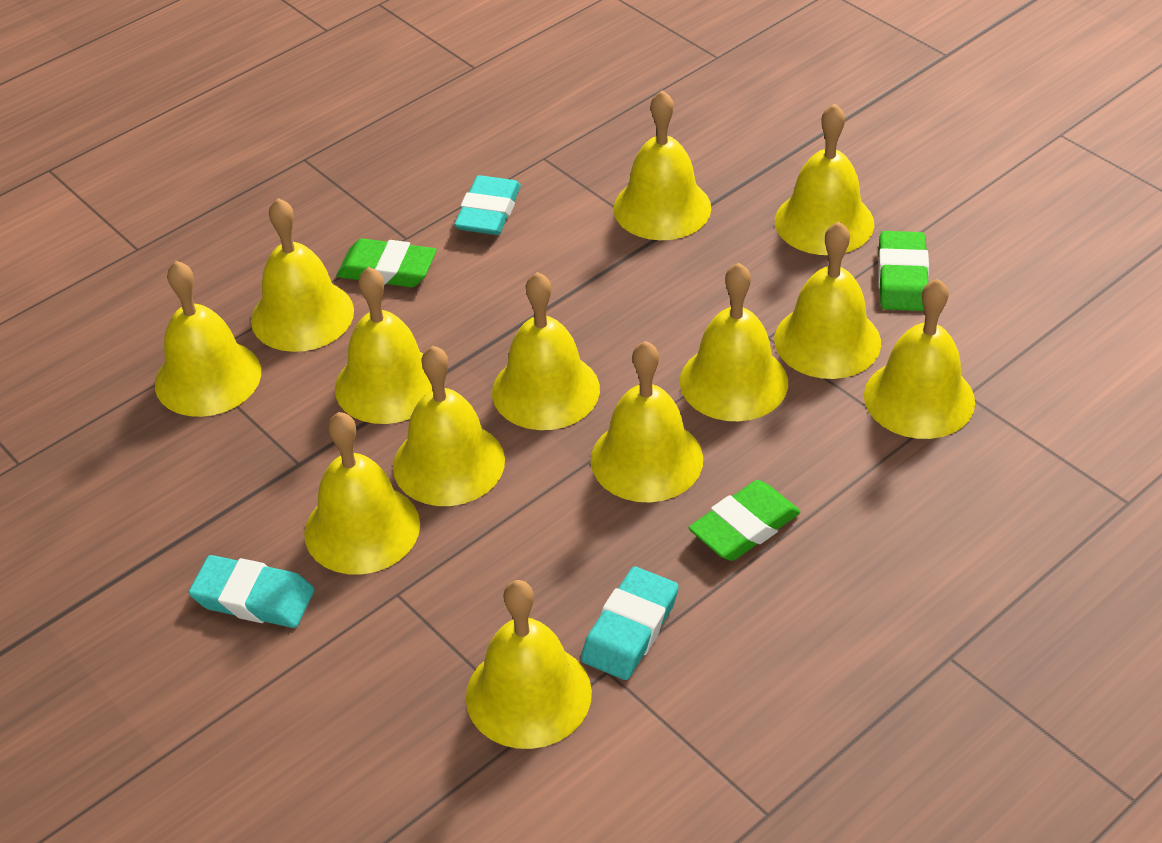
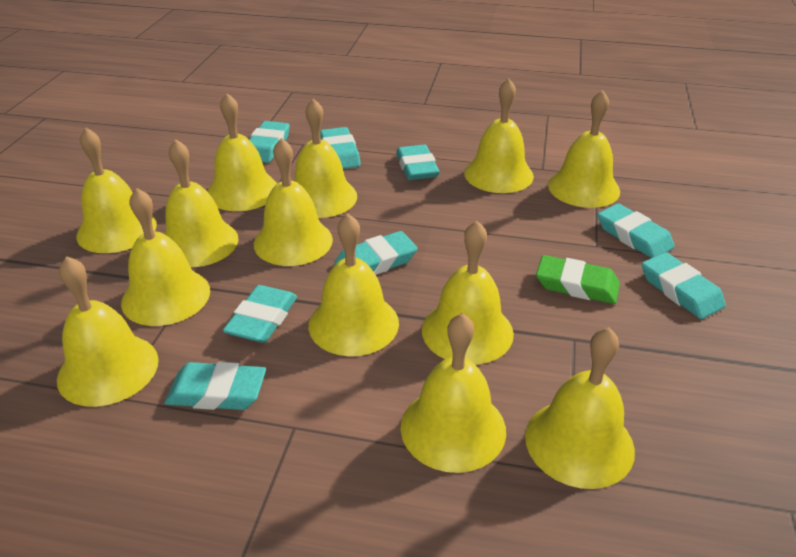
green eraser: 3 -> 1
turquoise eraser: 3 -> 8

